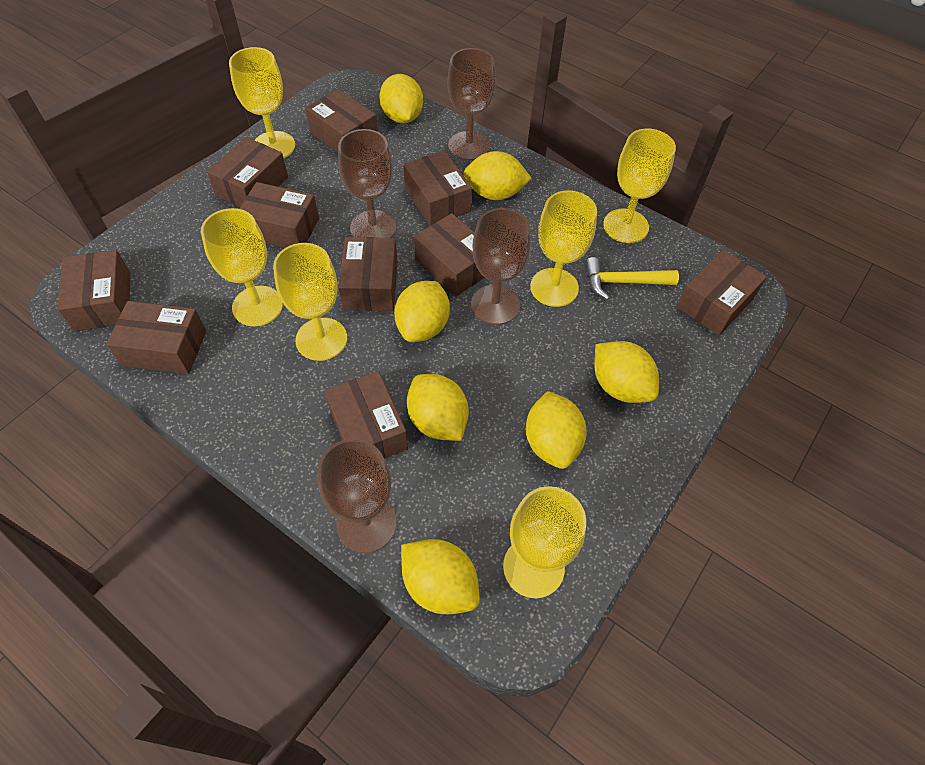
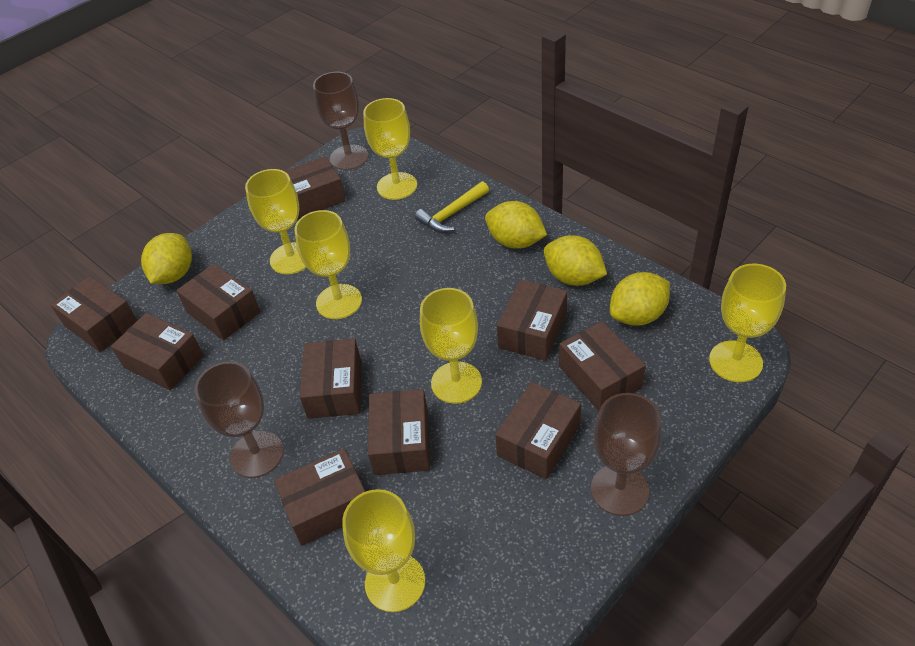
brown goblet: 4 -> 3
yellow lemon: 7 -> 4

